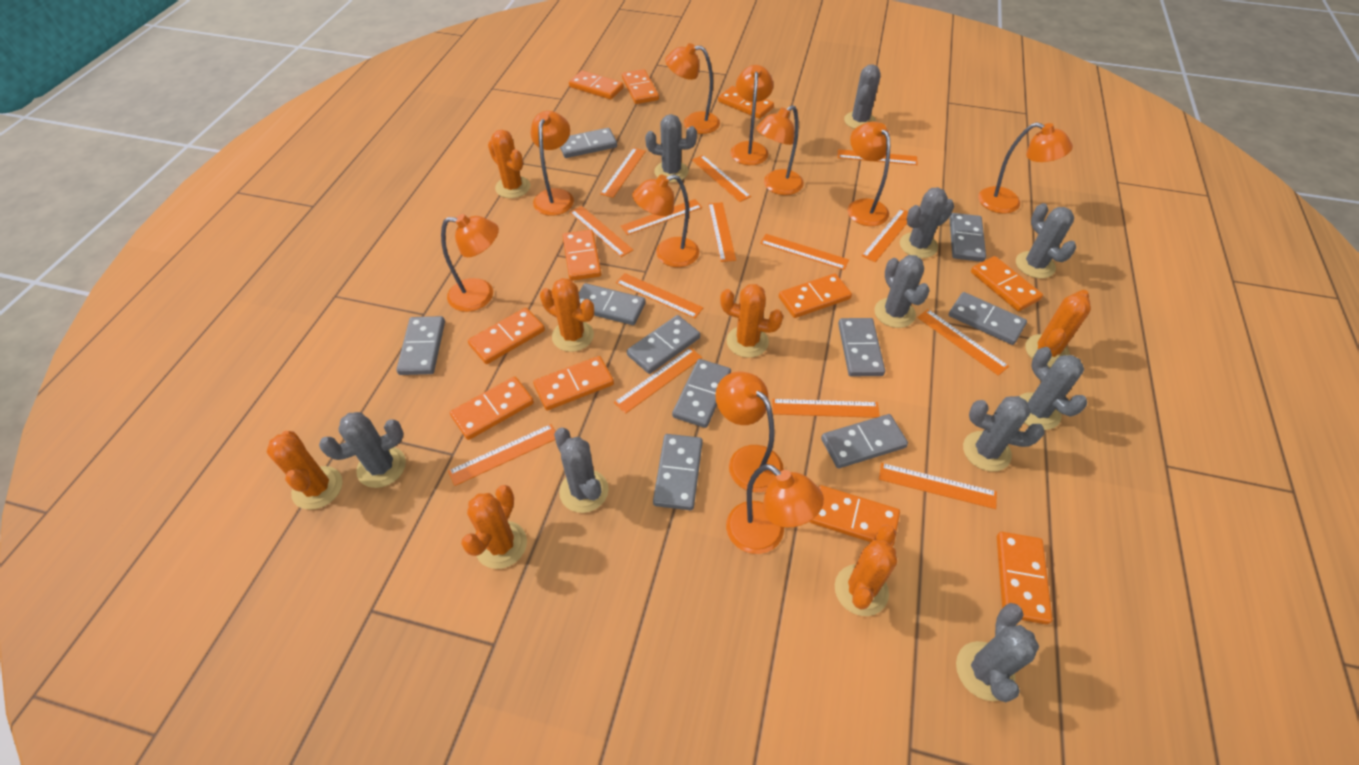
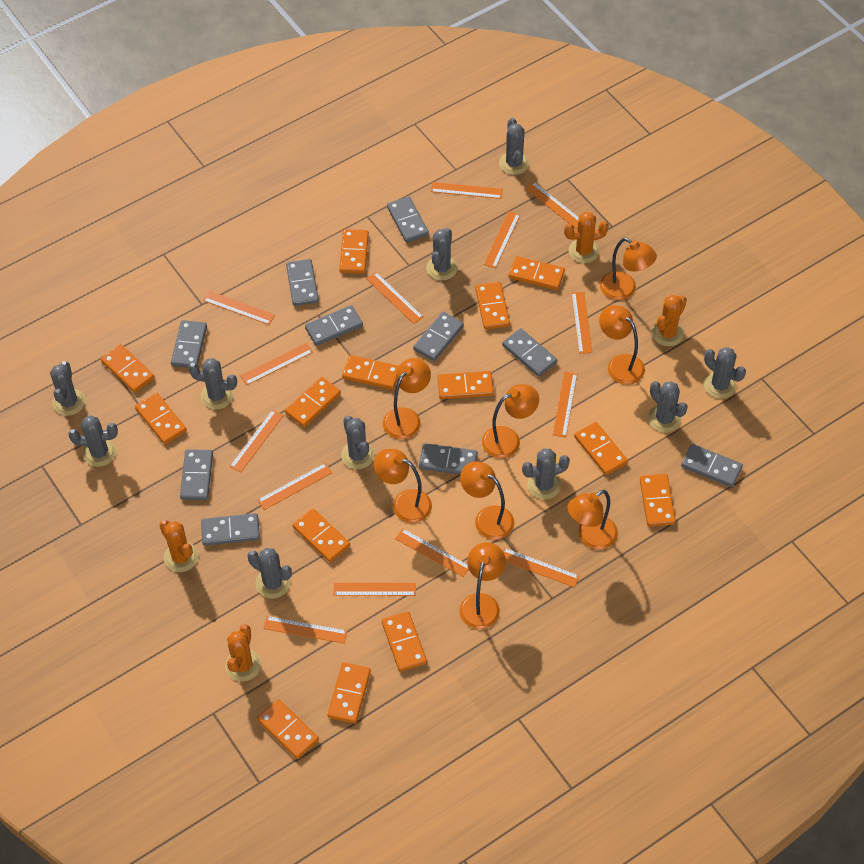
orange cactus: 7 -> 4
orange domino: 11 -> 14
orange lamp: 10 -> 8

